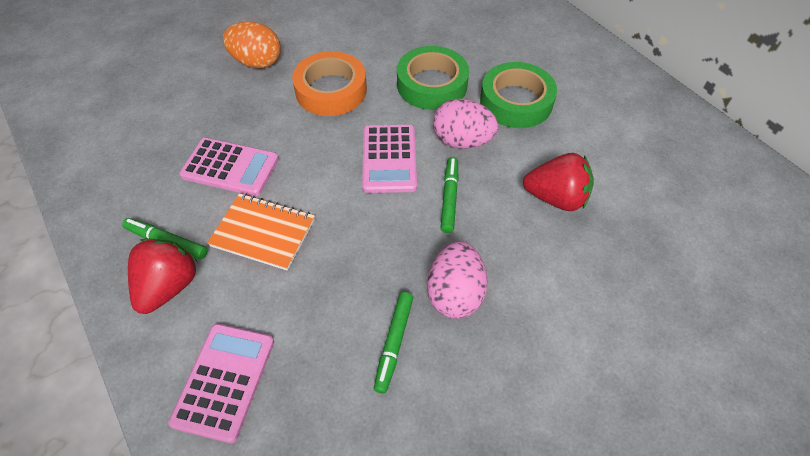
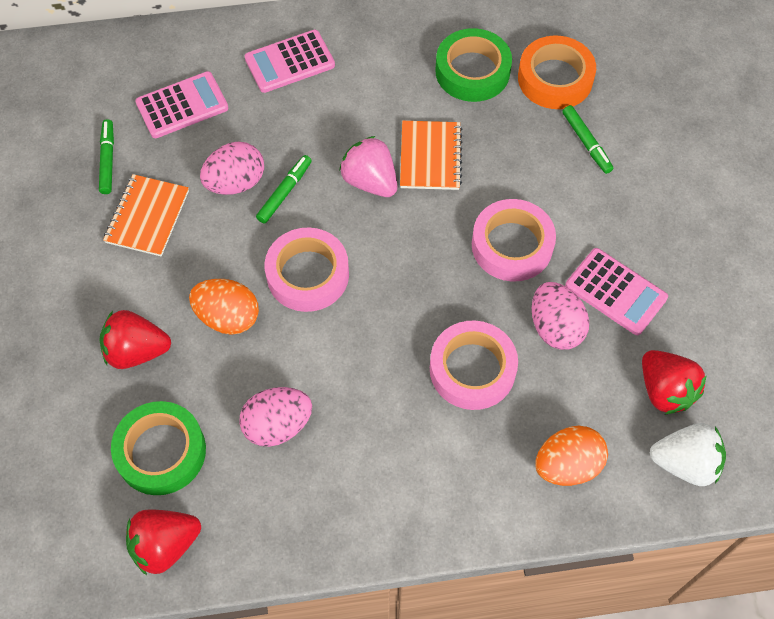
orange egg: 1 -> 2
orange notebook: 1 -> 2
pink egg: 2 -> 3
pink strawberry: 0 -> 1
pink tape: 0 -> 3
red strawberry: 2 -> 3
white strawberry: 0 -> 1

